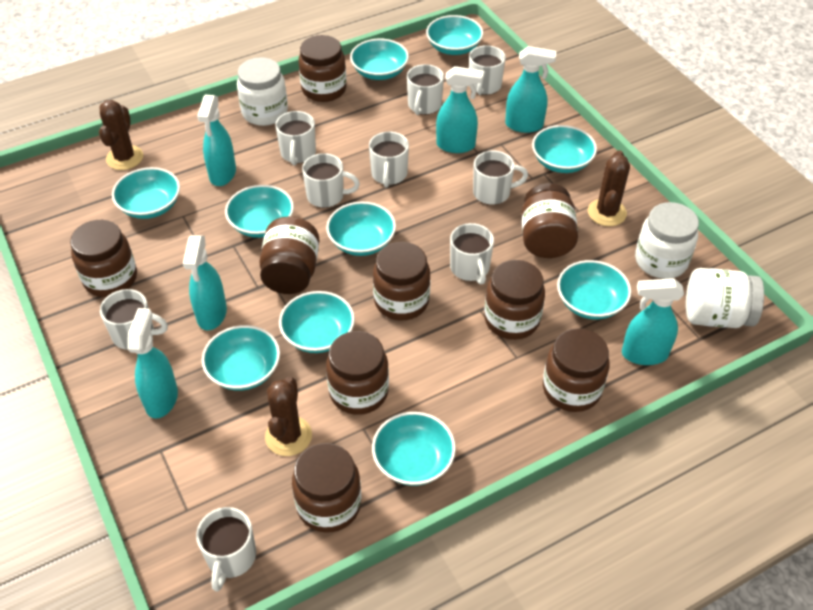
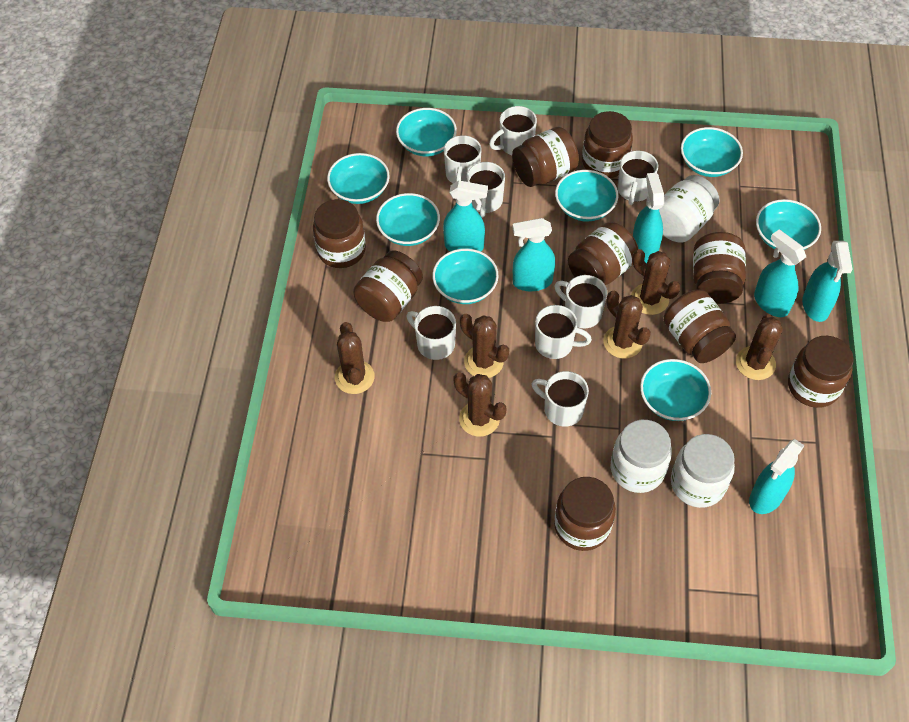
brown cactus: 3 -> 6
turquoise bowl: 10 -> 8
white mug: 9 -> 8

